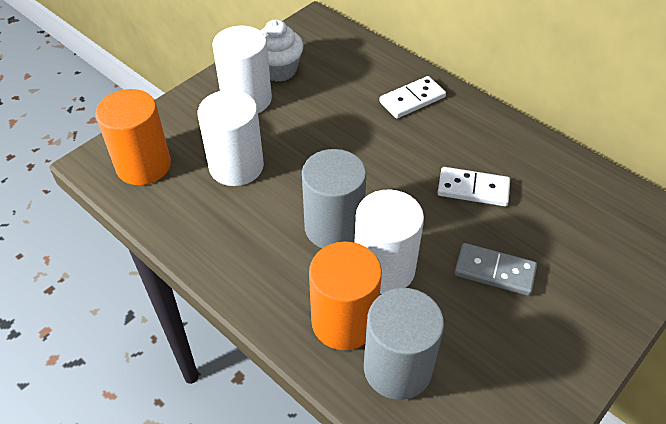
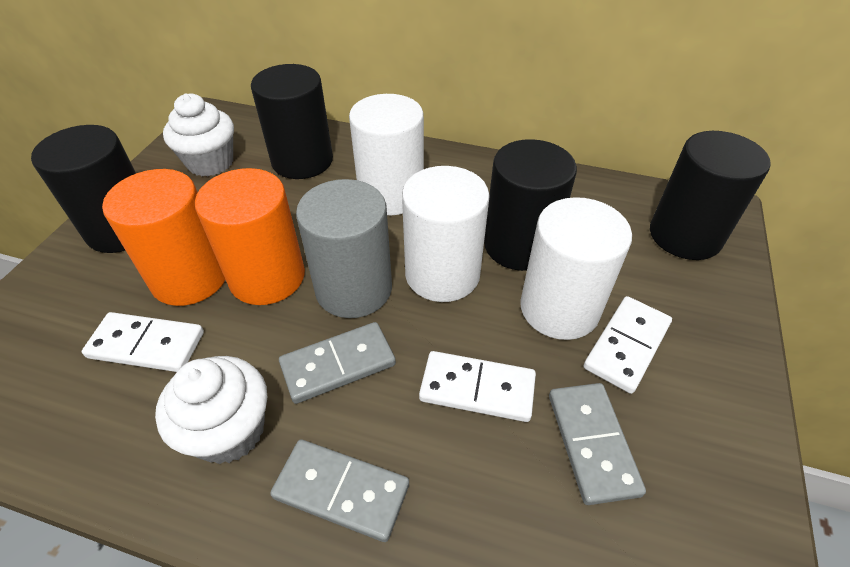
black cylinder: 0 -> 4
grey cylinder: 2 -> 1
grey domino: 1 -> 3
white cupcake: 1 -> 2
white domino: 2 -> 3

